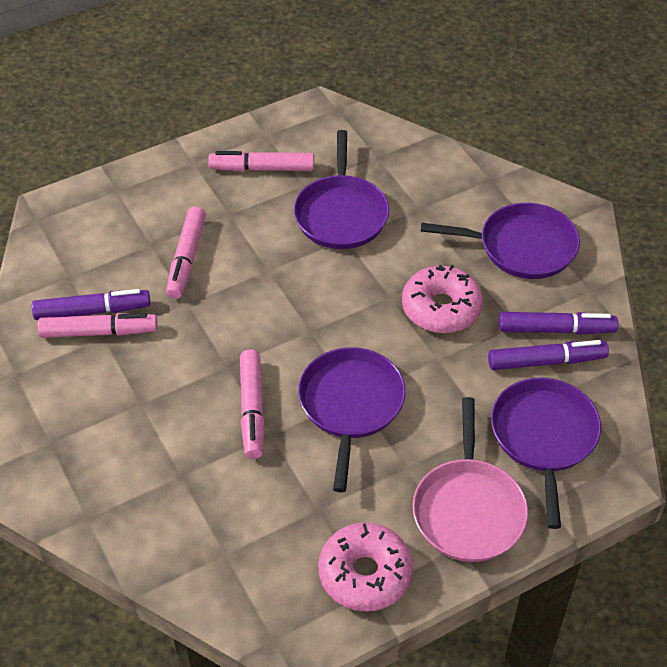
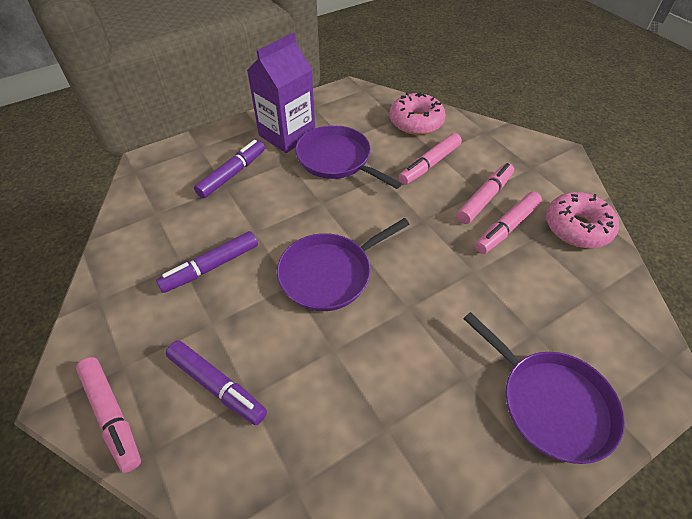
pink pan: 1 -> 0
purple carton: 0 -> 1
purple pan: 4 -> 3

